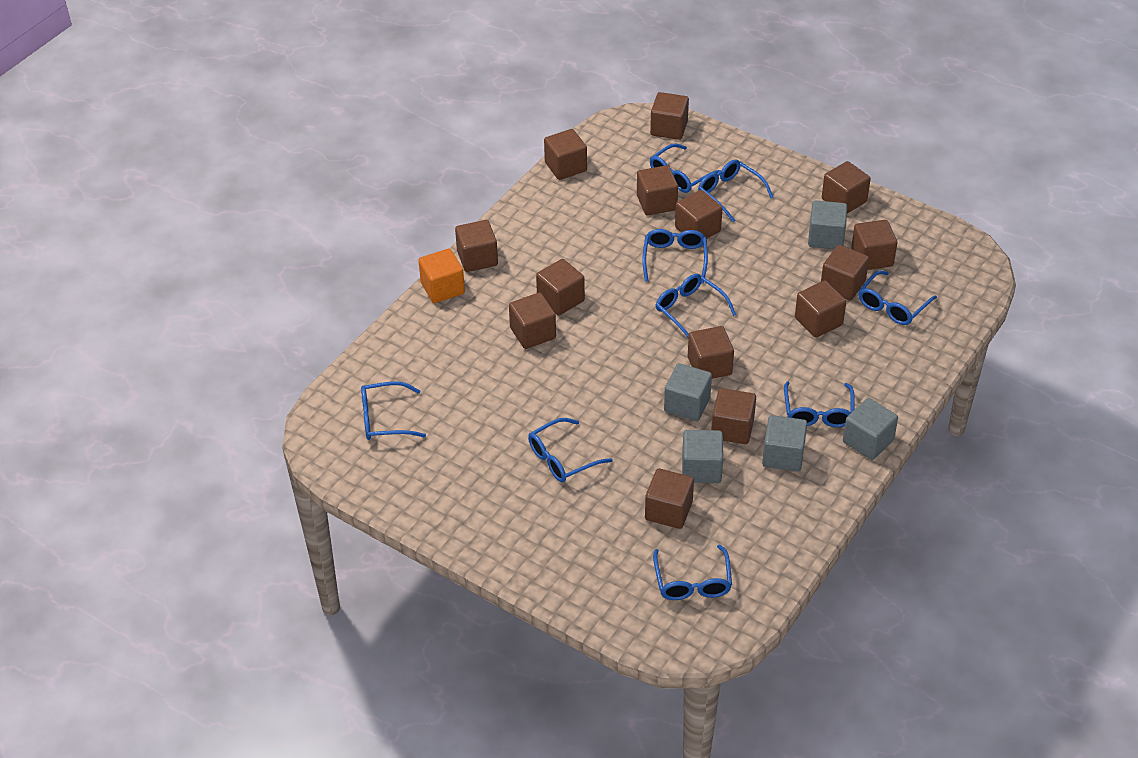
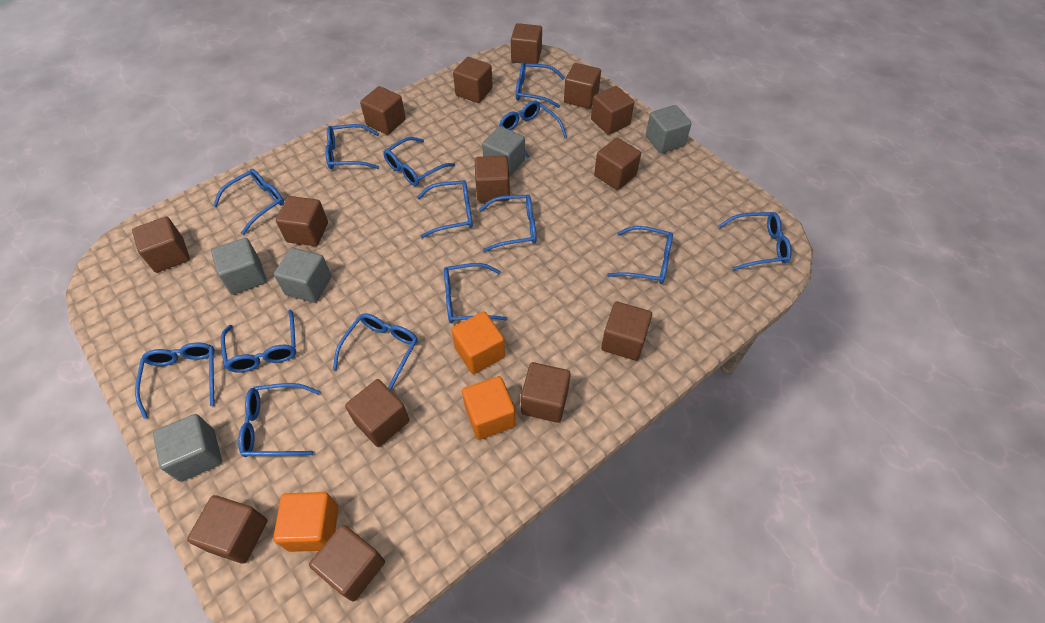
blue glasses: 9 -> 14
orange cube: 1 -> 3

